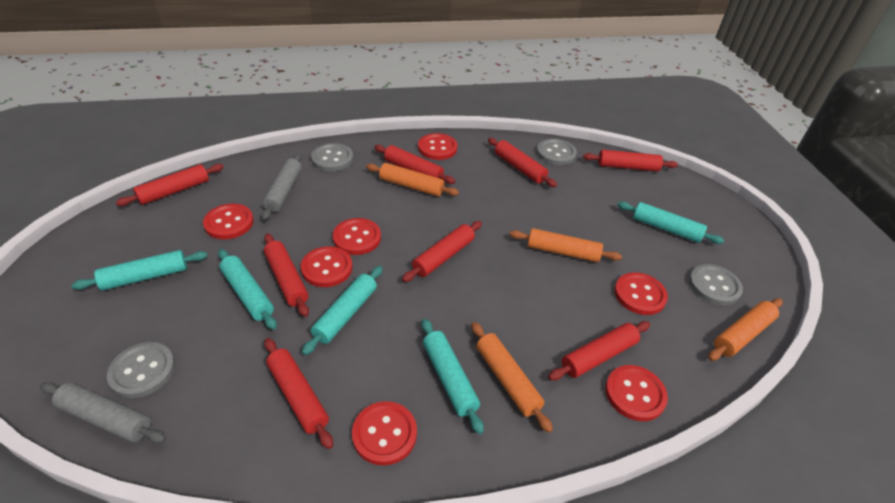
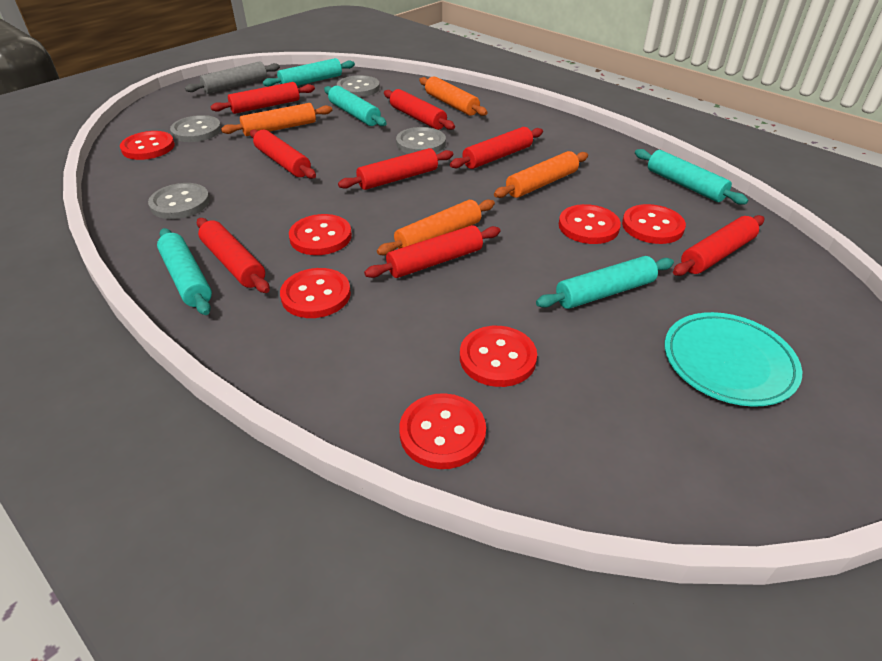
grey rolling pin: 2 -> 1
turquoise plate: 0 -> 1

